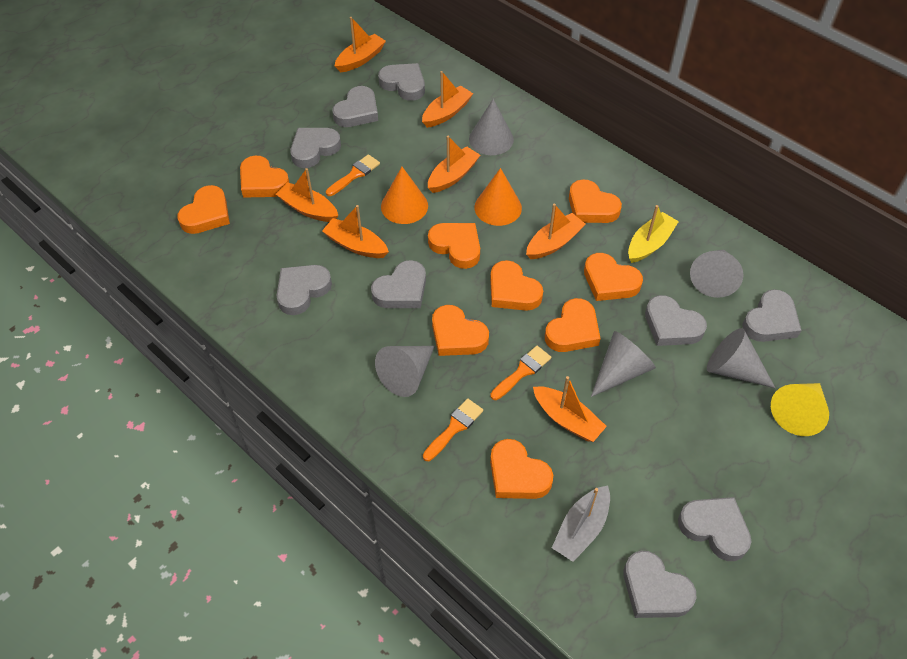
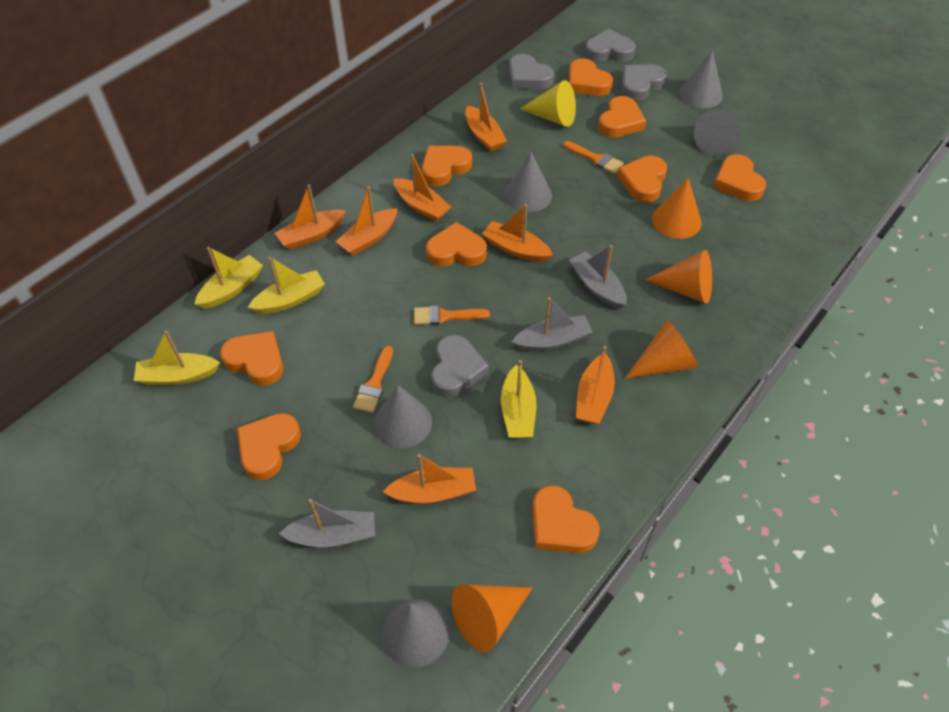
grey boat: 1 -> 3
grey heart: 9 -> 4
orange cone: 2 -> 4
yellow boat: 1 -> 4

